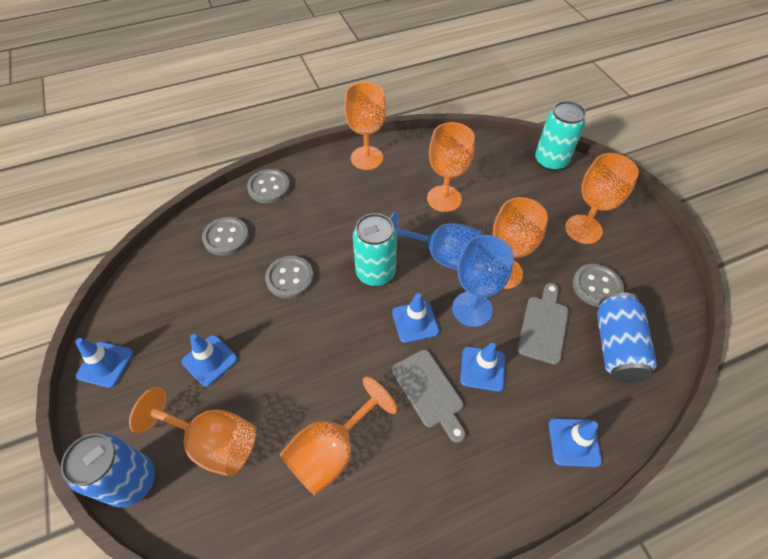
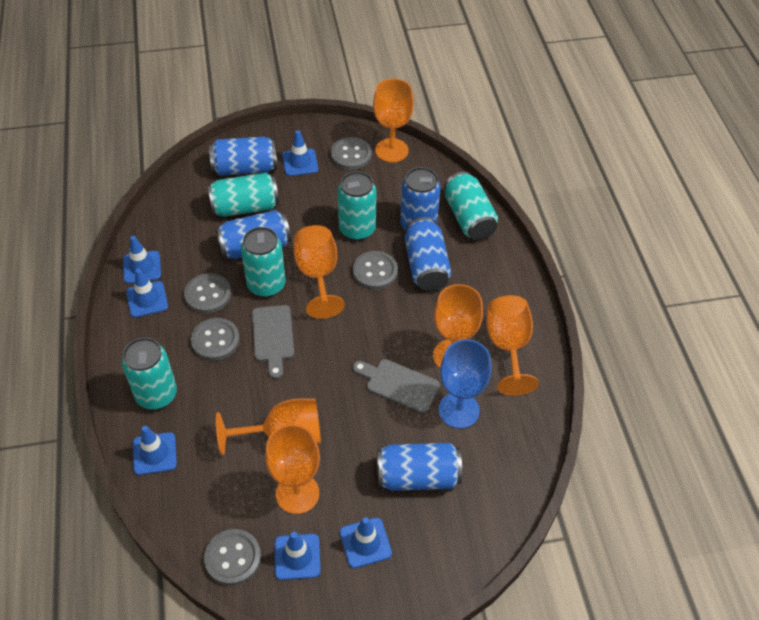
blue can: 2 -> 5
blue goblet: 2 -> 1
blue traffic cone: 5 -> 6
grey button: 4 -> 5
turquoise can: 2 -> 5

